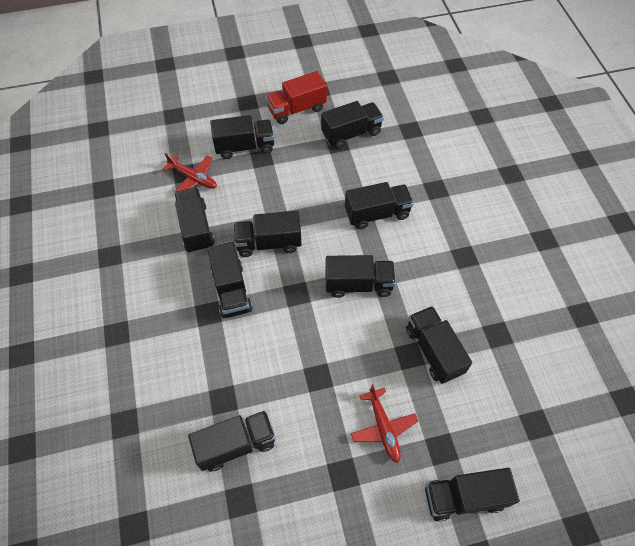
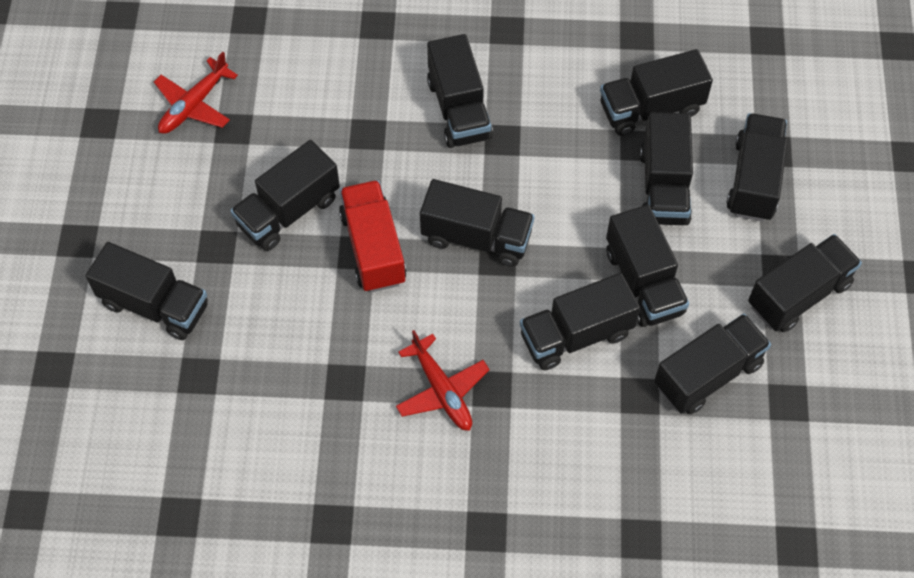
black truck: 10 -> 11

